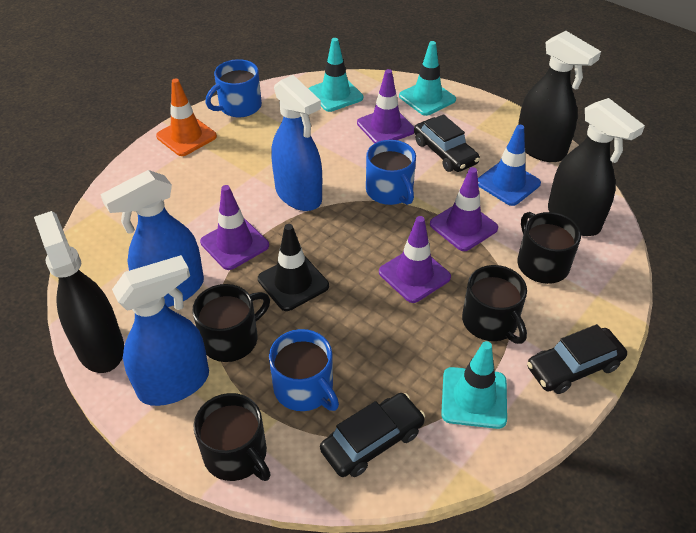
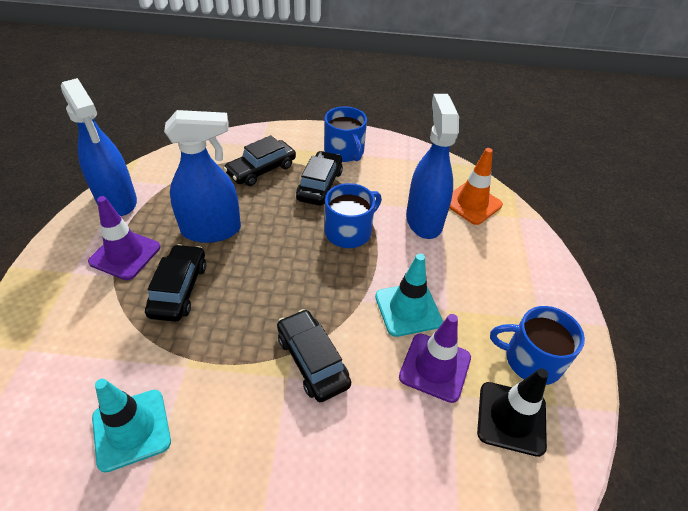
black car: 3 -> 4
black mug: 4 -> 0
black spray bottle: 3 -> 0
blue traffic cone: 1 -> 0
purple traffic cone: 4 -> 2
turquoise traffic cone: 3 -> 2

